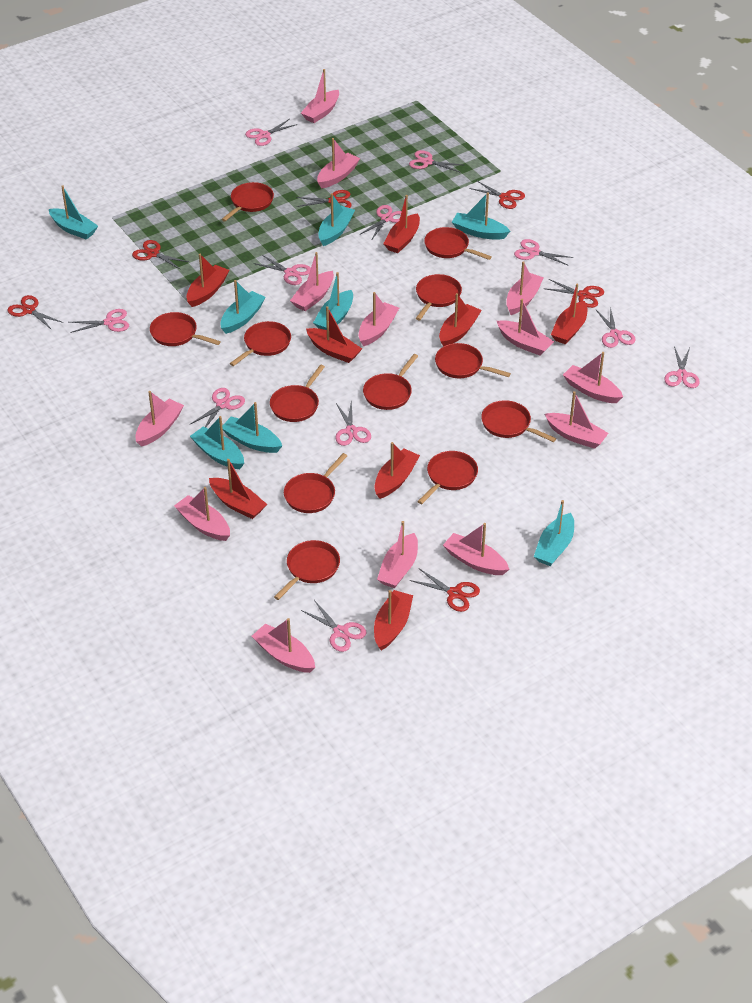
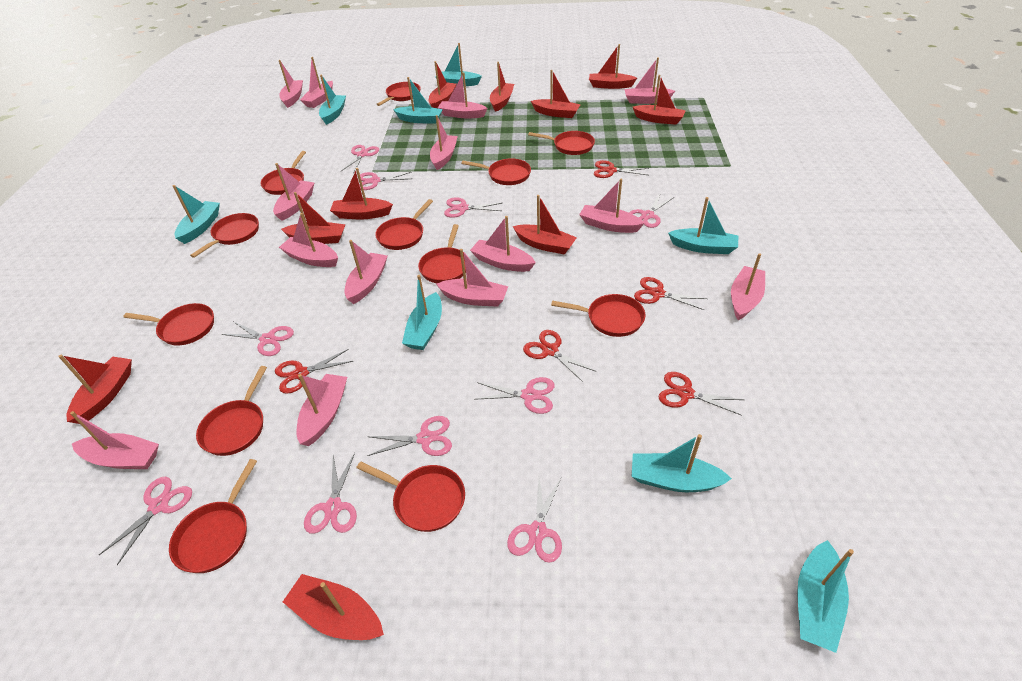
pink boat: 13 -> 14
pink scissors: 11 -> 10
red boat: 8 -> 10
red scissors: 6 -> 5

